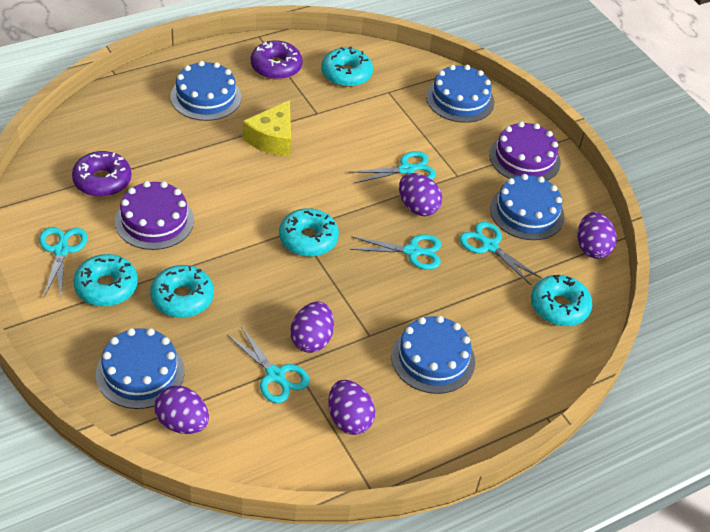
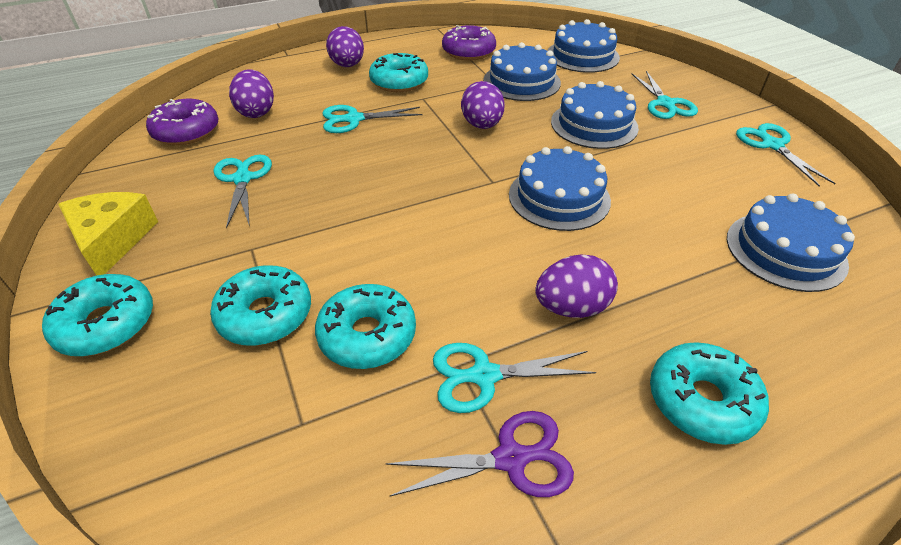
purple cake: 2 -> 0
purple egg: 5 -> 4
purple scissors: 0 -> 1

